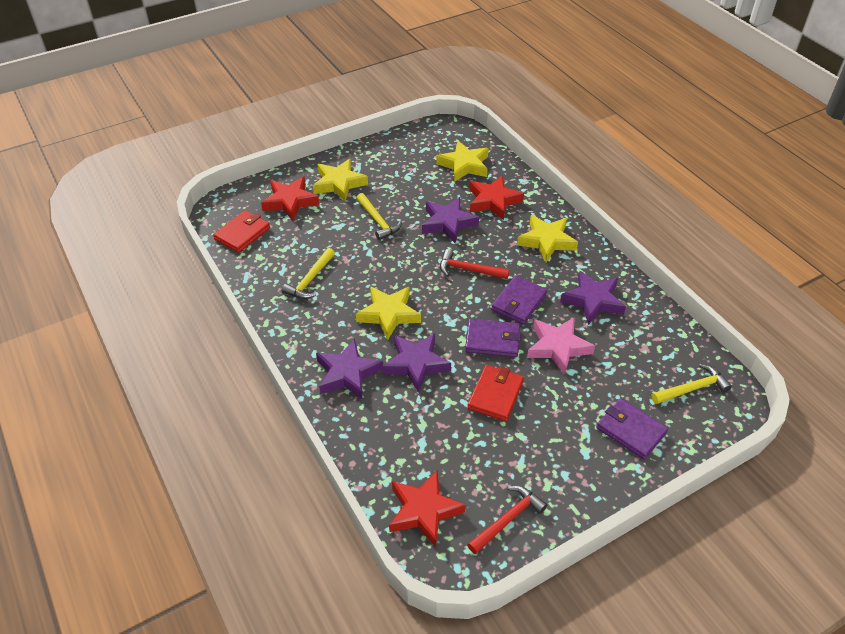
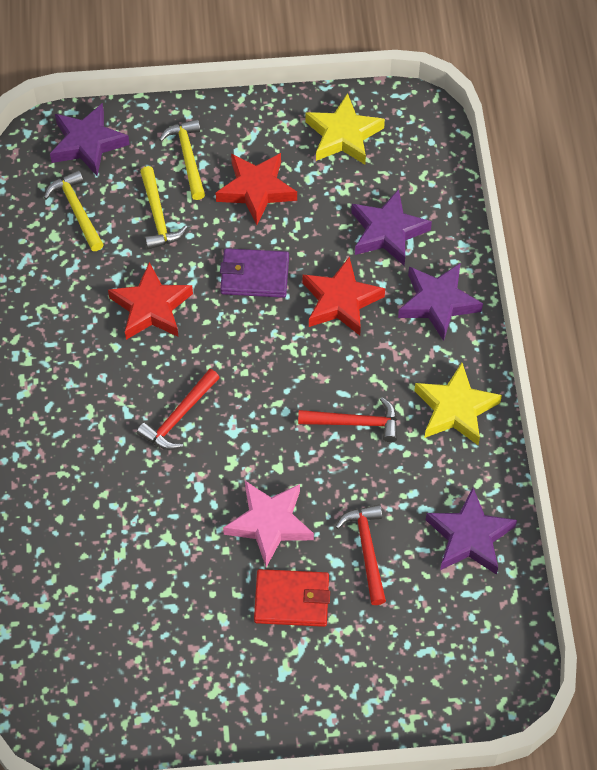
purple wallet: 3 -> 1
red hammer: 2 -> 3
red wallet: 2 -> 1
yellow star: 4 -> 2

